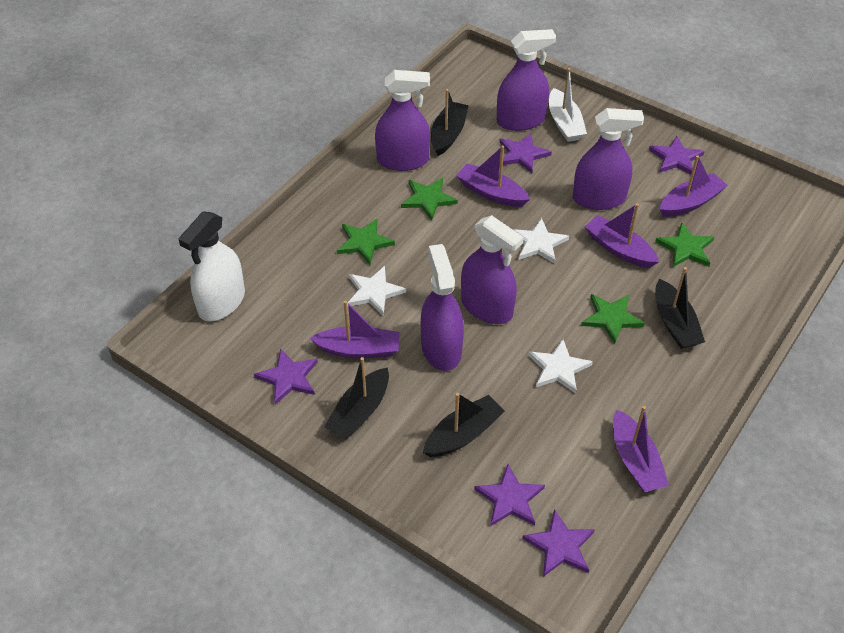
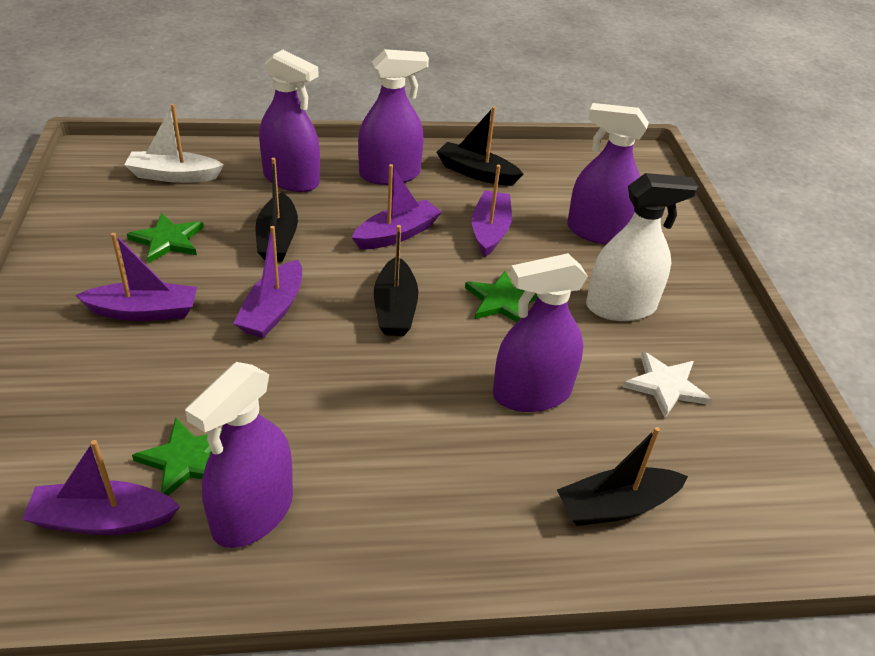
green star: 4 -> 3
purple star: 5 -> 0
white star: 3 -> 1

